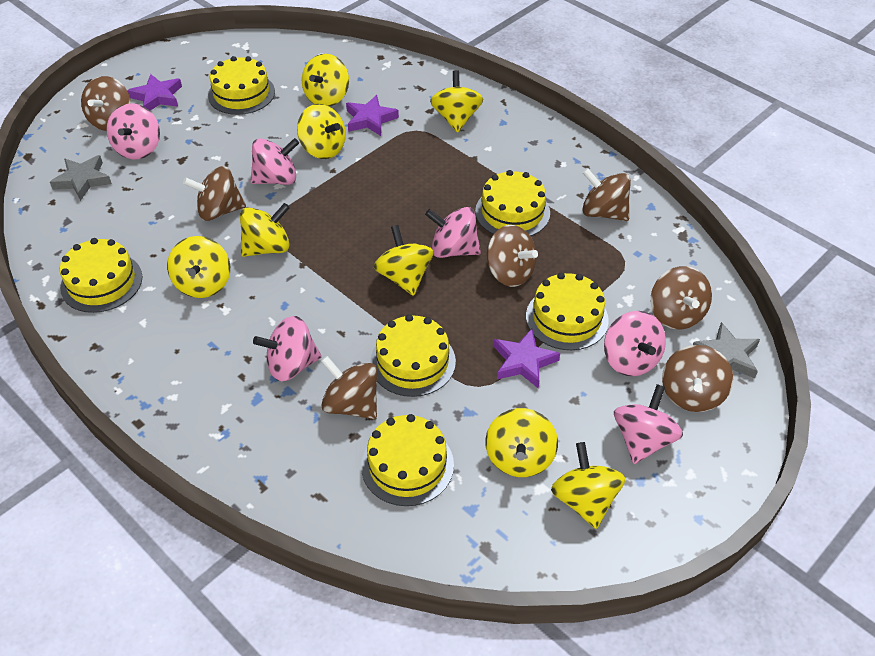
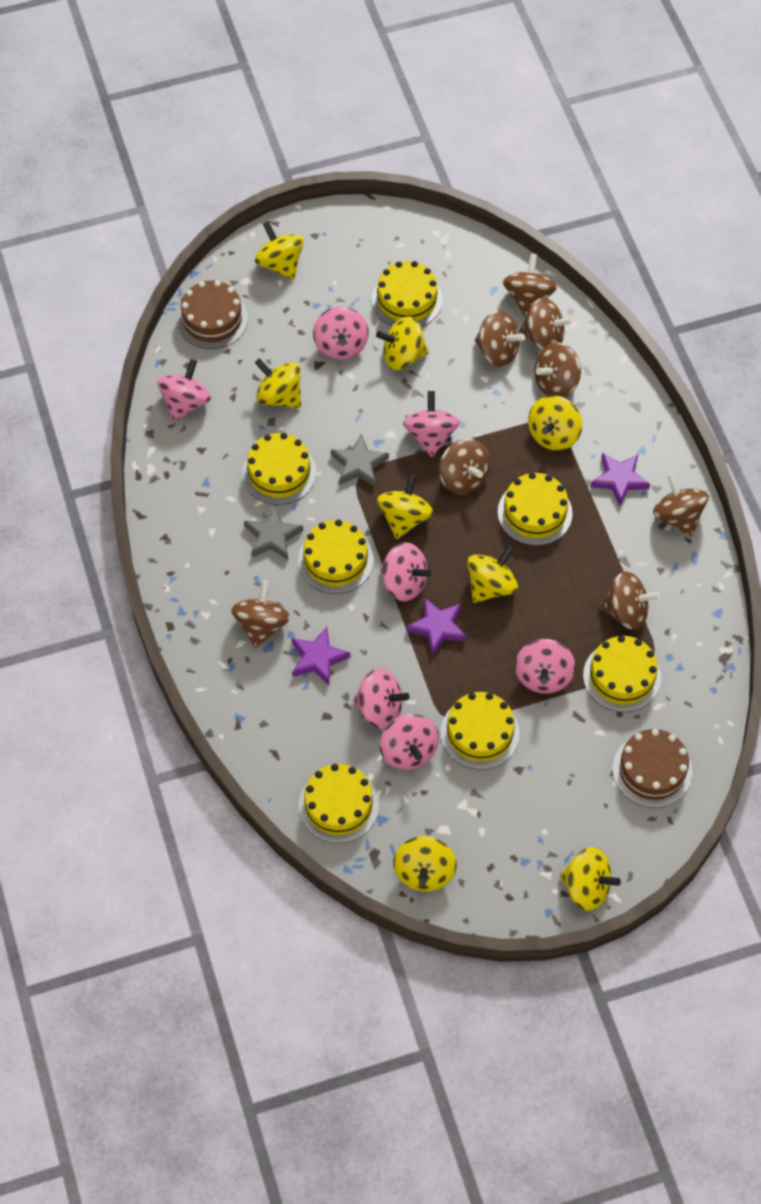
brown cake: 0 -> 2
brown spinning top: 7 -> 8
pink spinning top: 6 -> 7
yellow cake: 6 -> 7

